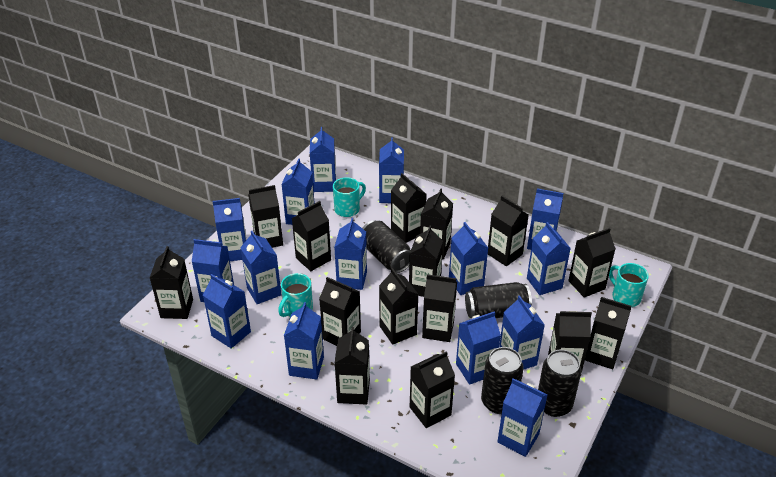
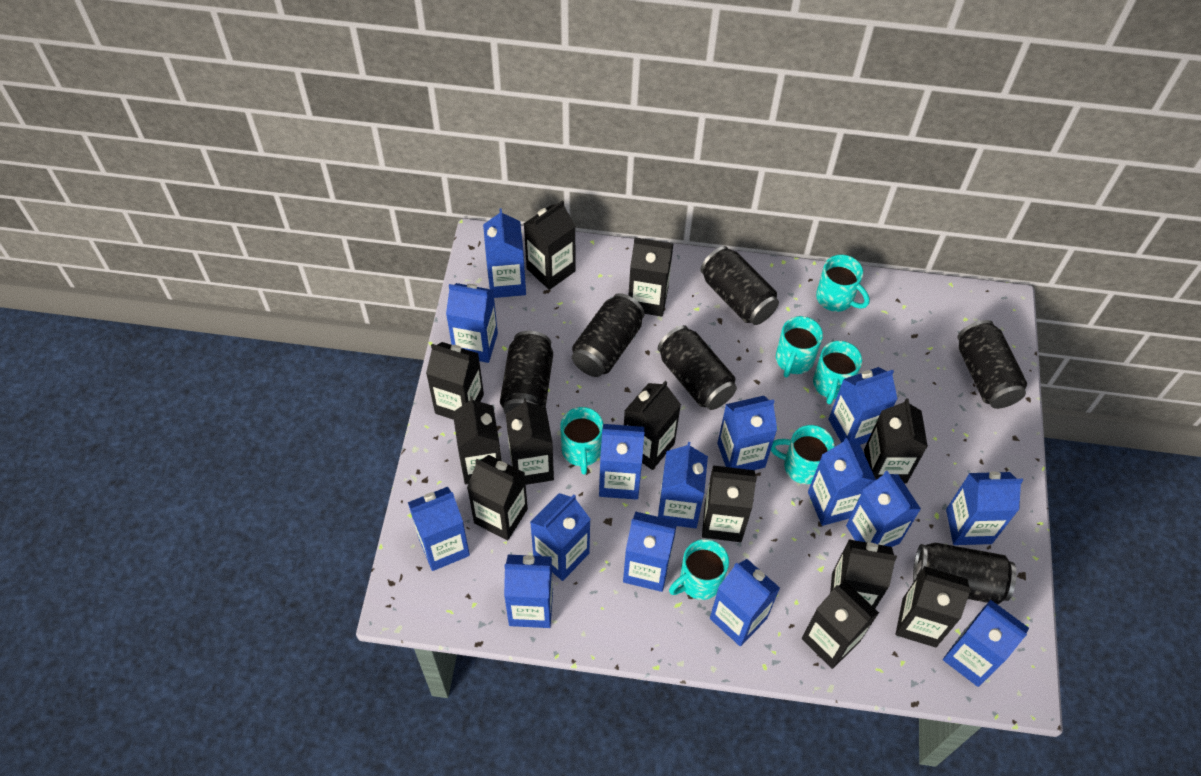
black can: 4 -> 6
black carton: 15 -> 12
turquoise mug: 3 -> 6

